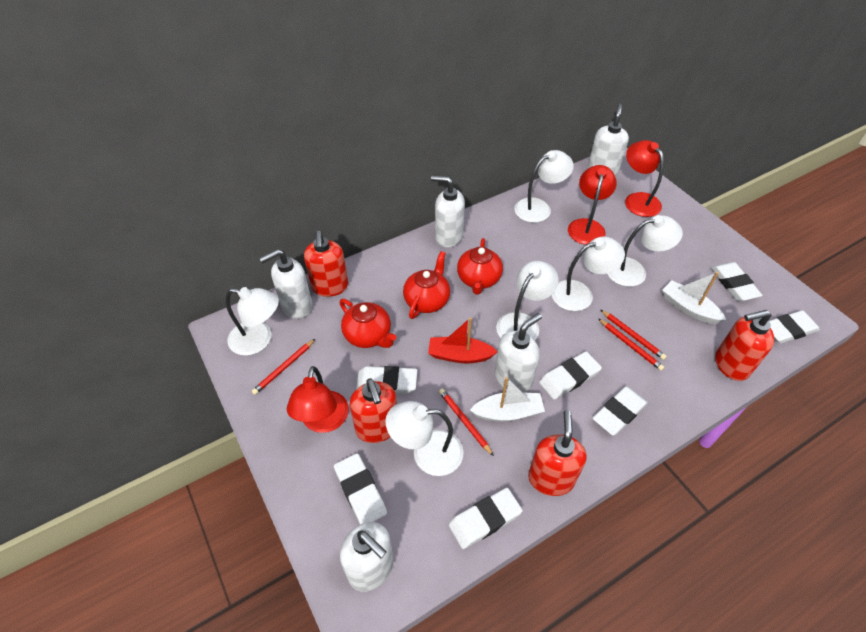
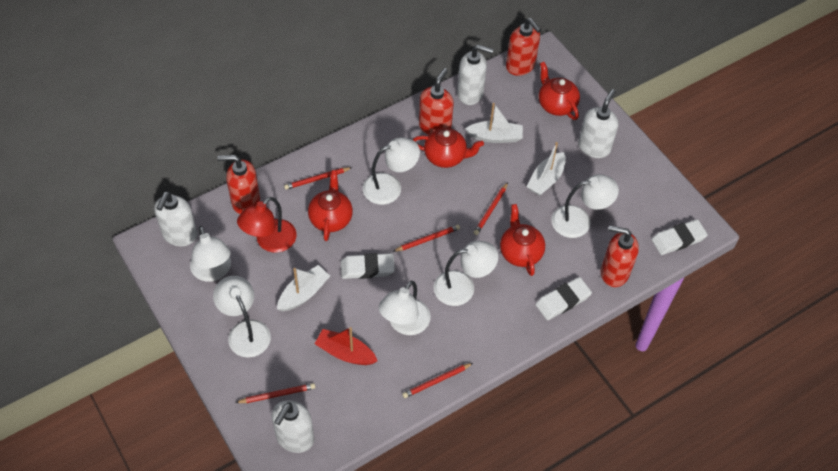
red lamp: 3 -> 1
red pencil: 4 -> 5
red teapot: 3 -> 4
white boat: 2 -> 3
white eraser: 7 -> 3
white soap dispenser: 5 -> 4

